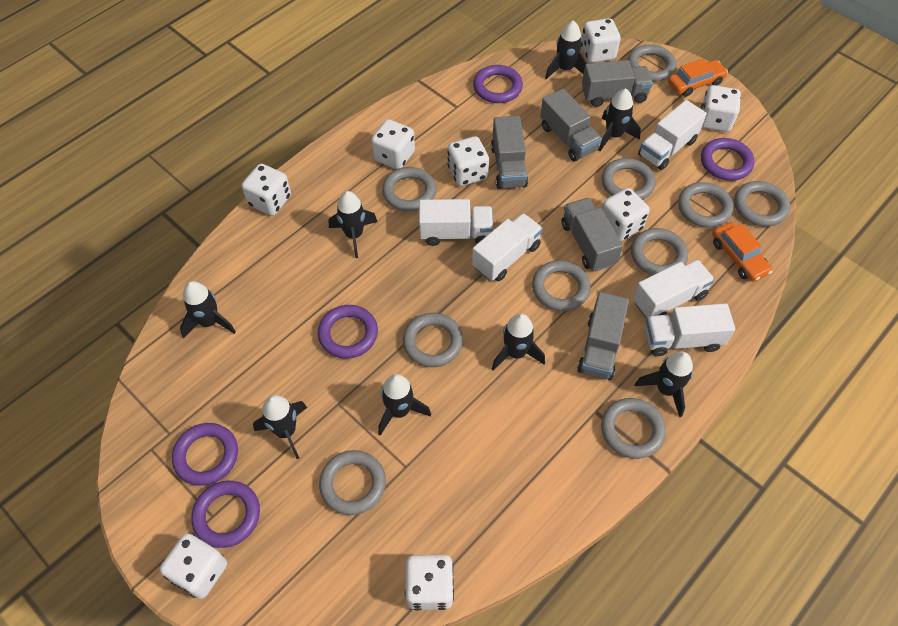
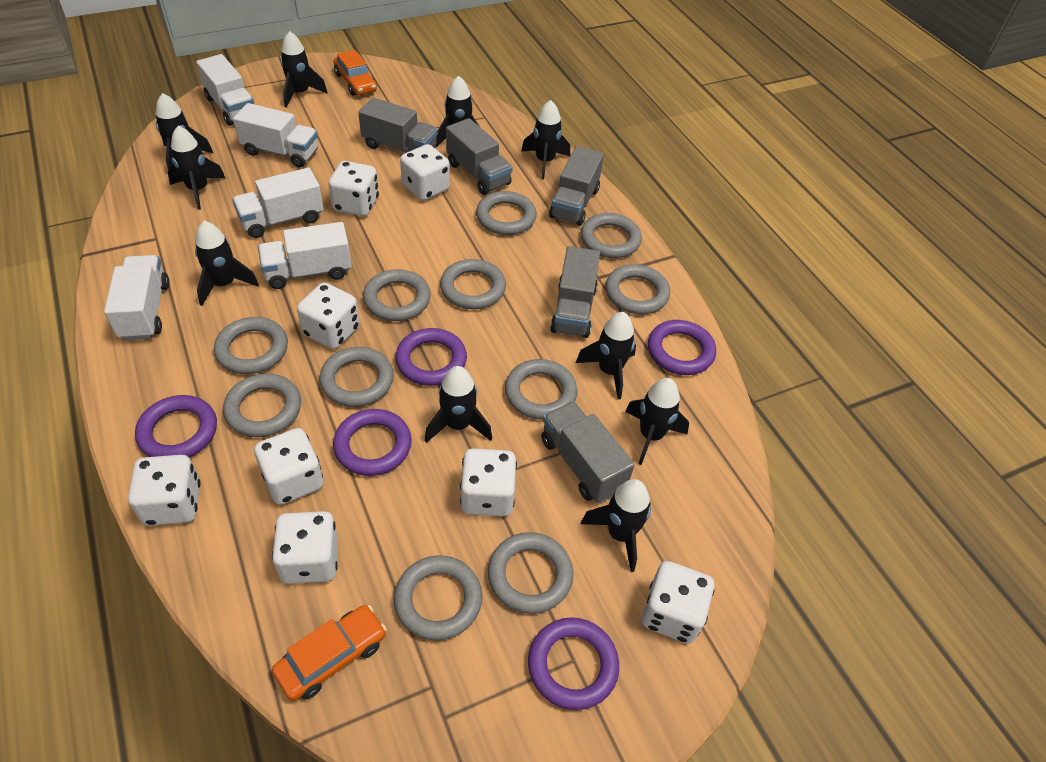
black rocket: 8 -> 10
grey ring: 10 -> 11

